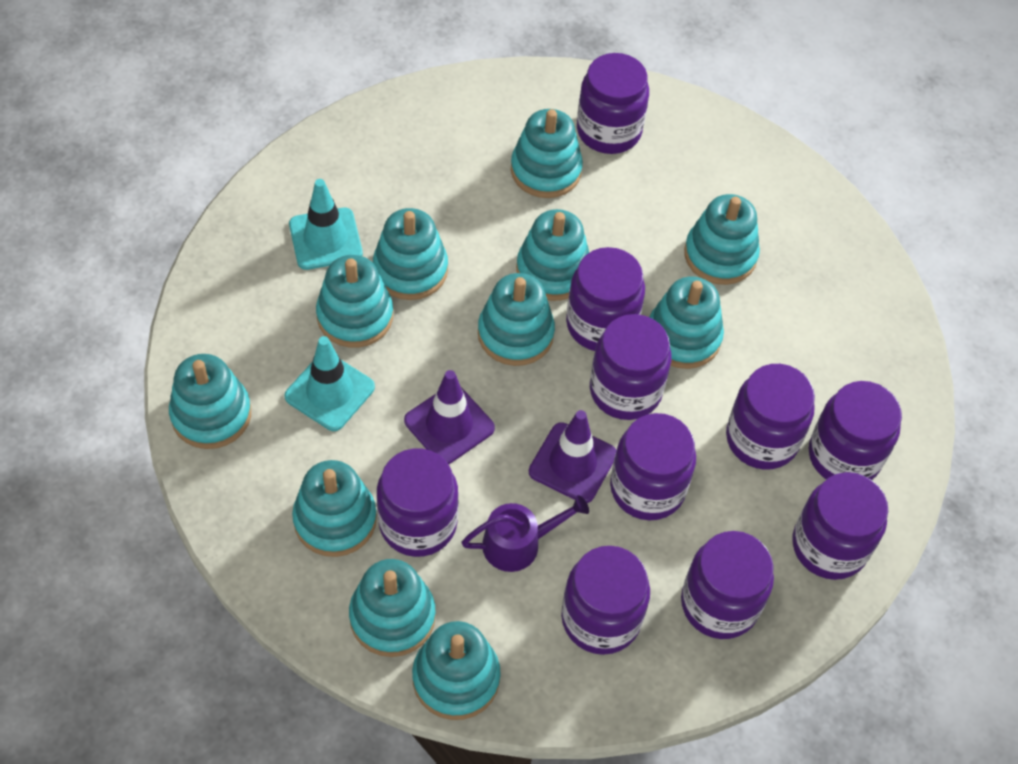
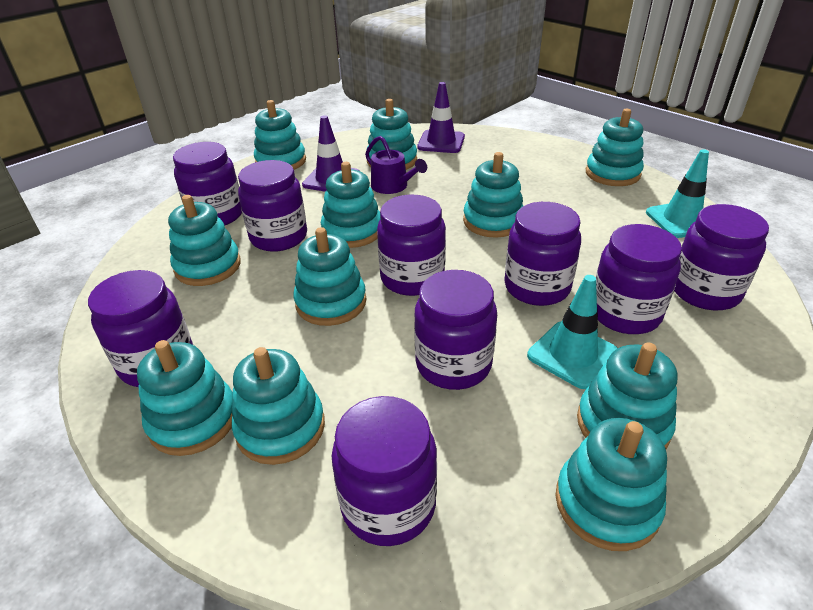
purple jar: 10 -> 9

